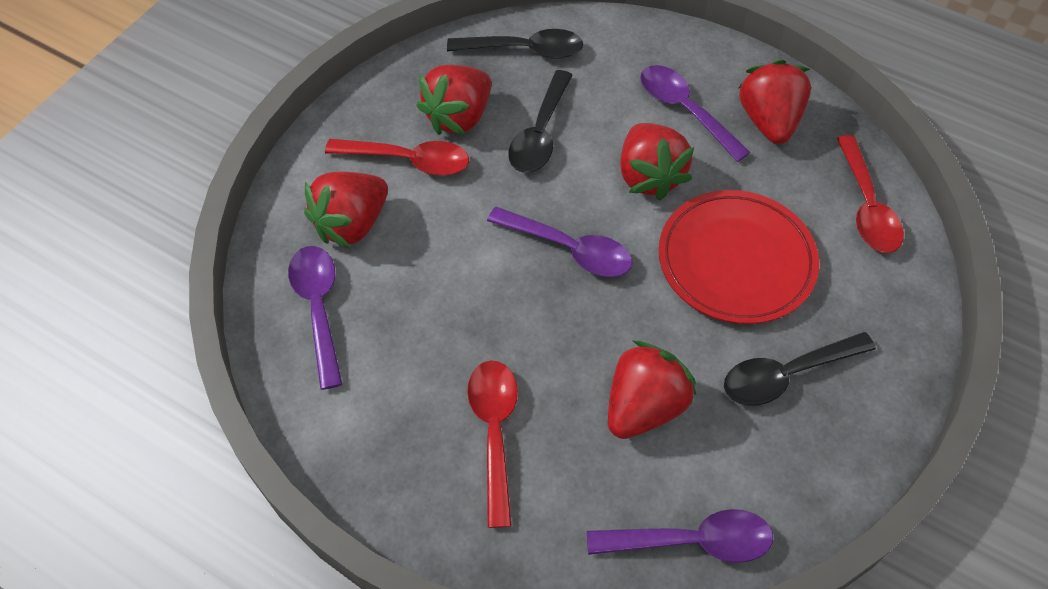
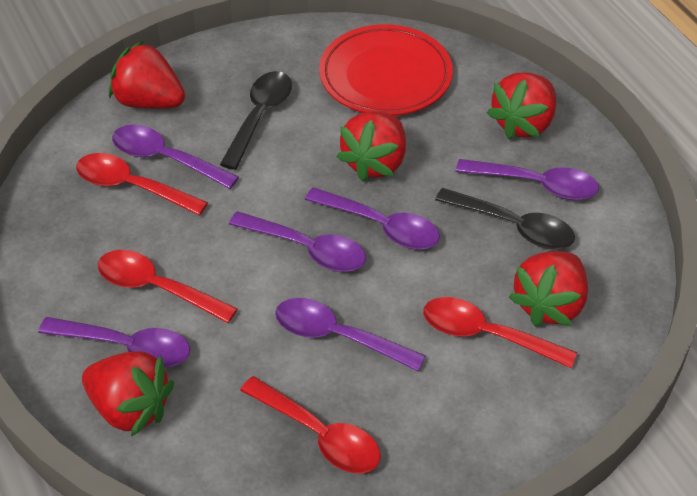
black spoon: 3 -> 2
purple spoon: 4 -> 6
red spoon: 3 -> 4

